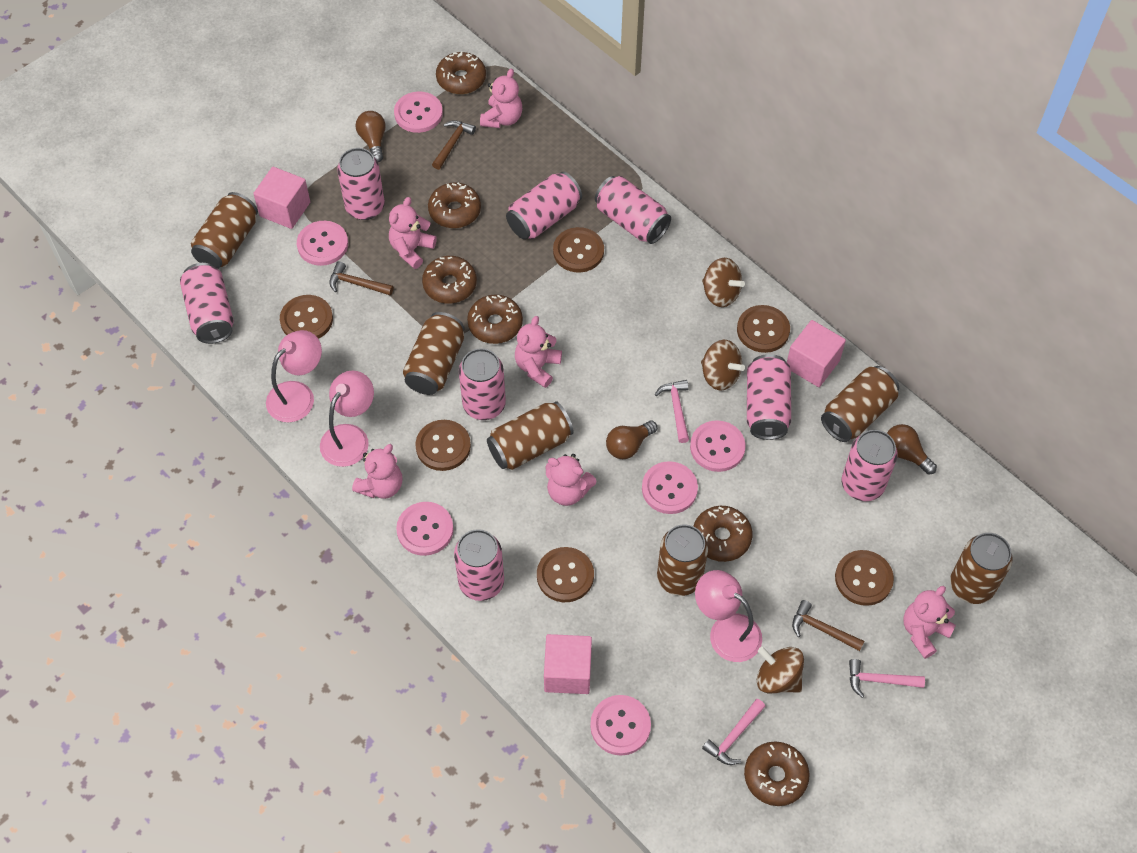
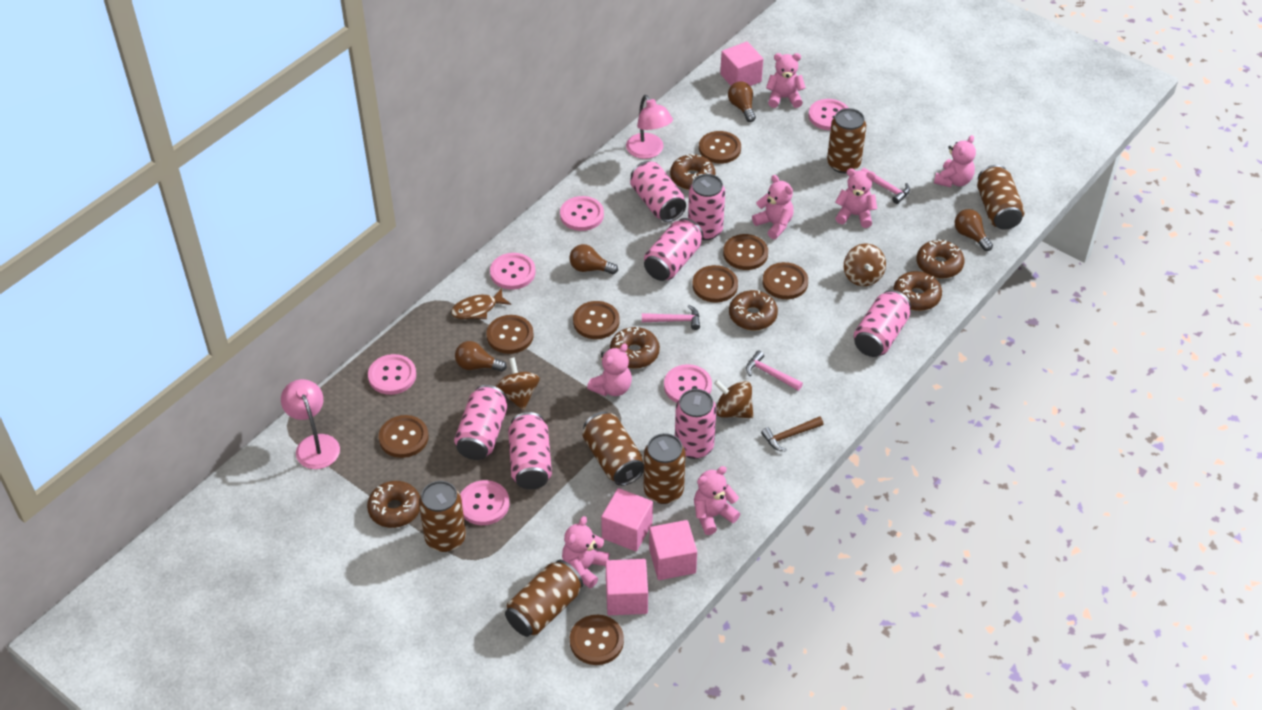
brown button: 6 -> 8
brown fish: 0 -> 1
brown hammer: 3 -> 1
brown light bulb: 3 -> 4
pink can: 8 -> 7
pink cube: 3 -> 4
pink lamp: 3 -> 2
pink teddy bear: 6 -> 7

